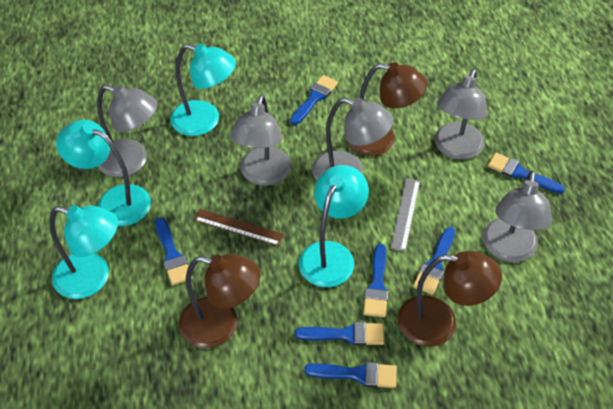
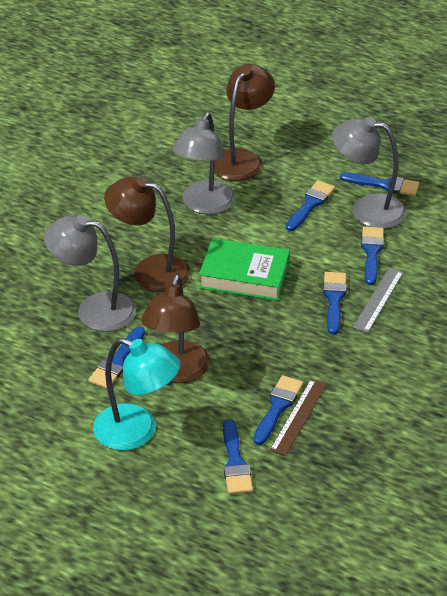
green book: 0 -> 1
grey lamp: 5 -> 3
turquoise lamp: 4 -> 1

